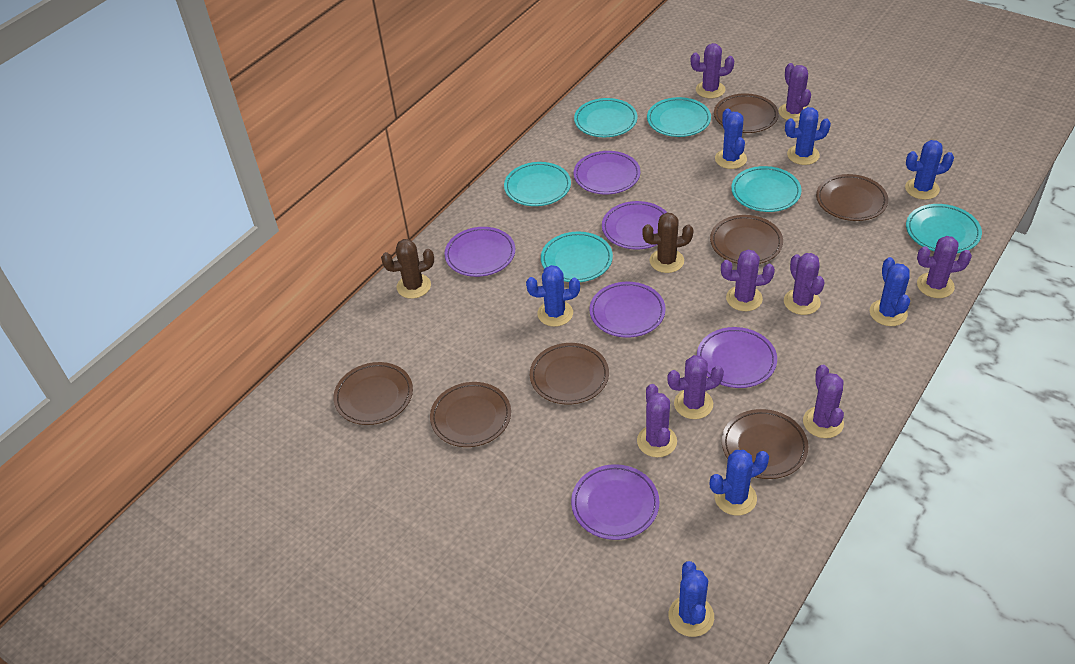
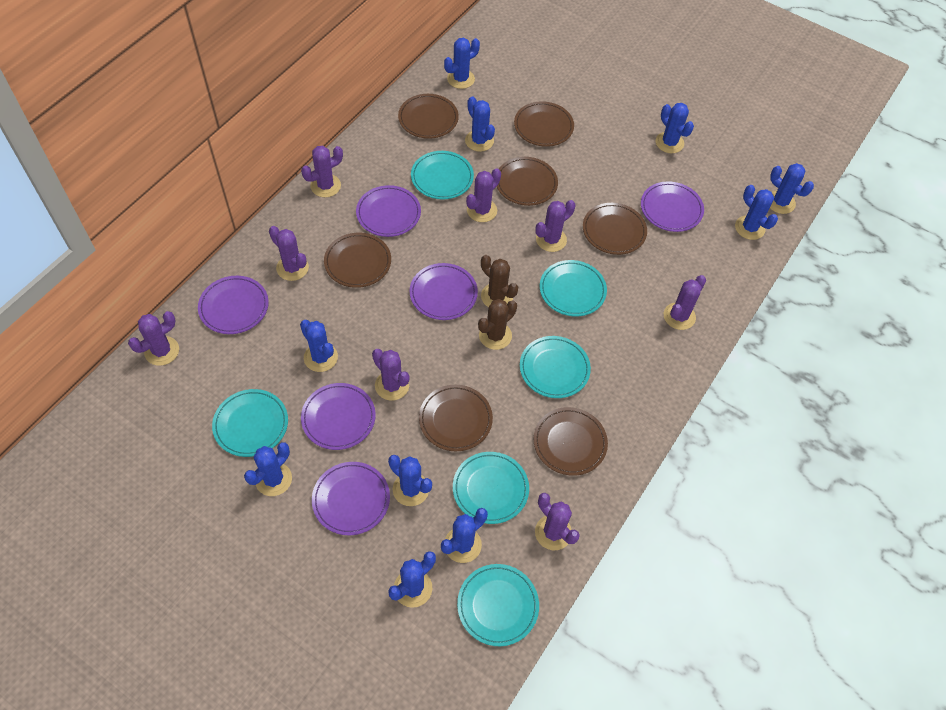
blue cactus: 7 -> 10

